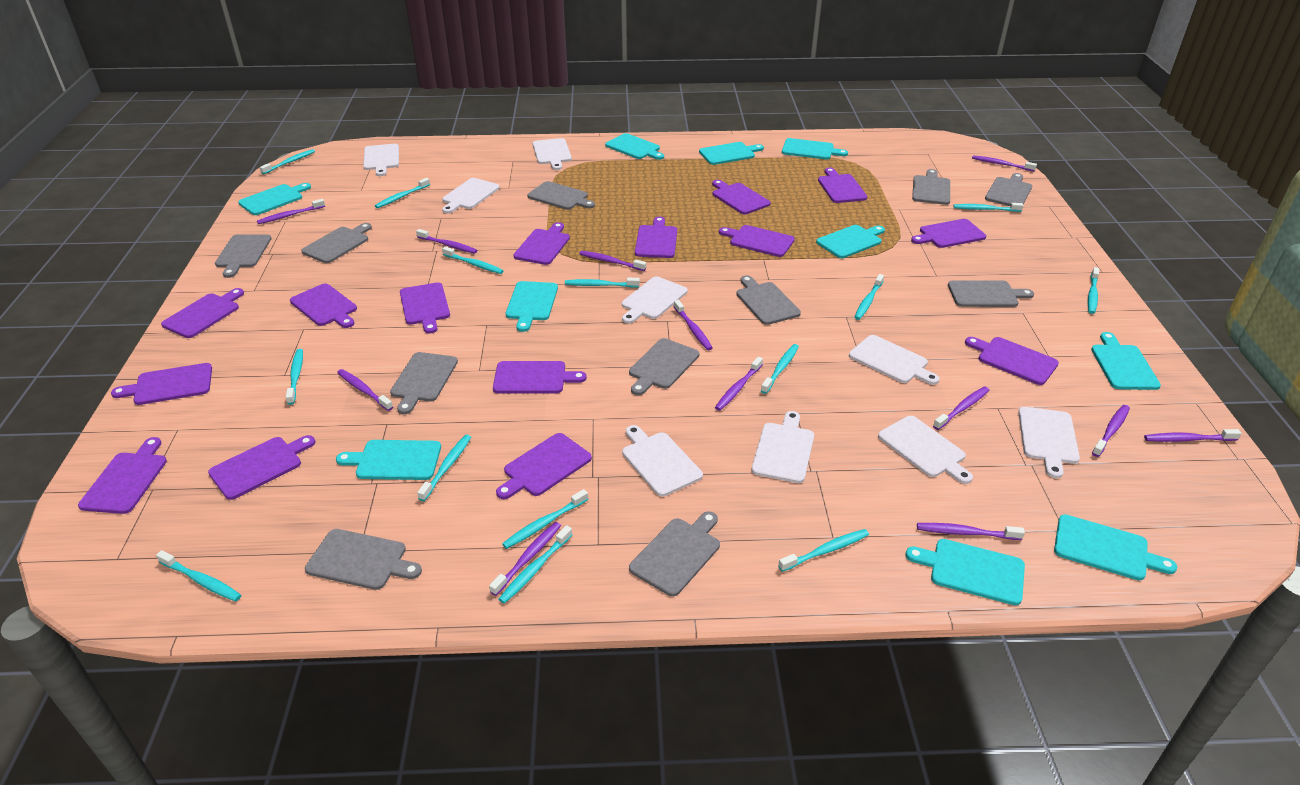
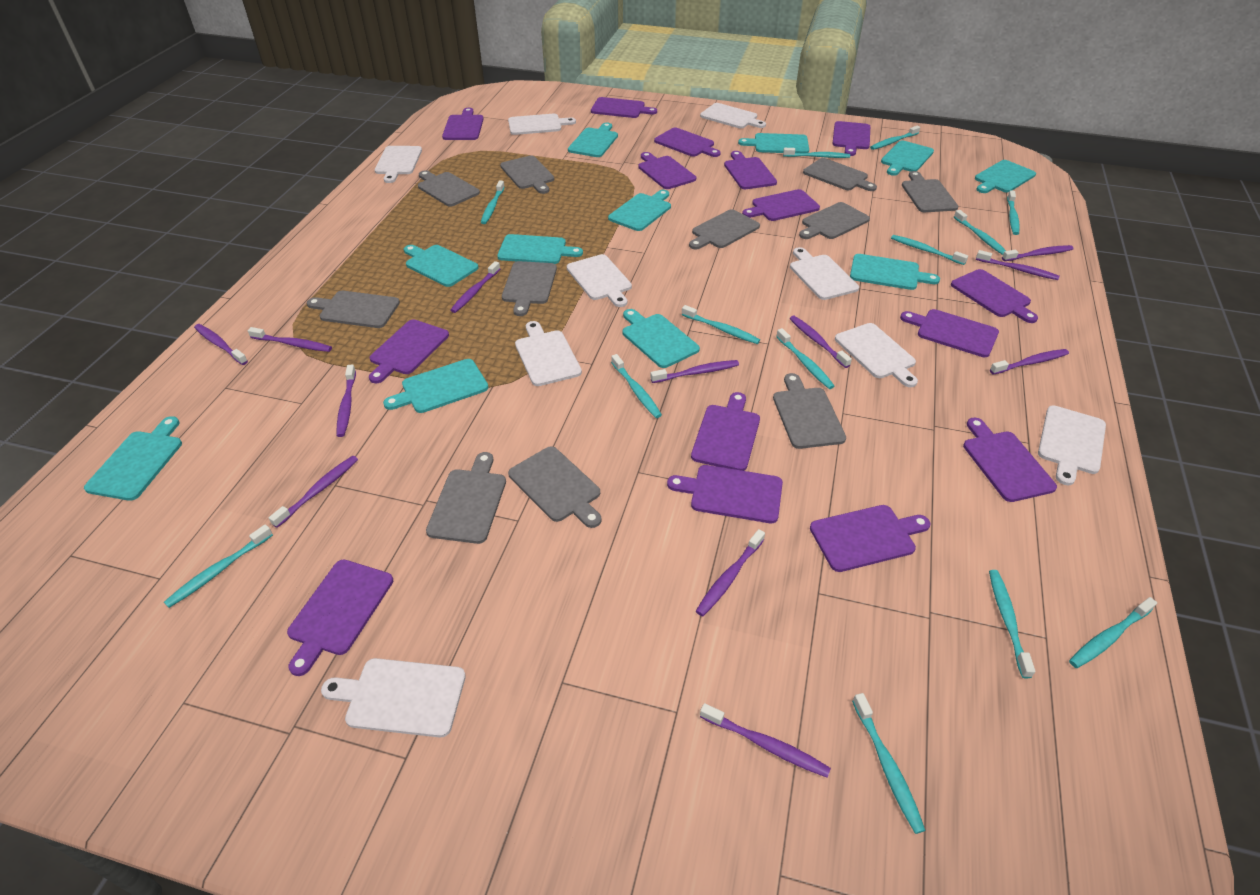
turquoise cutting board: 10 -> 11
turquoise toothbrush: 14 -> 13

